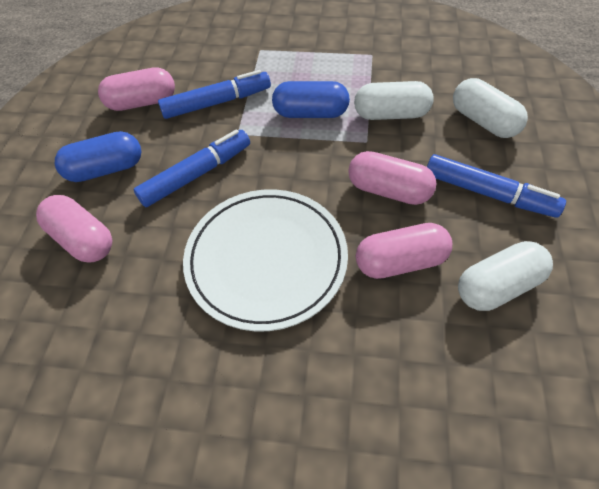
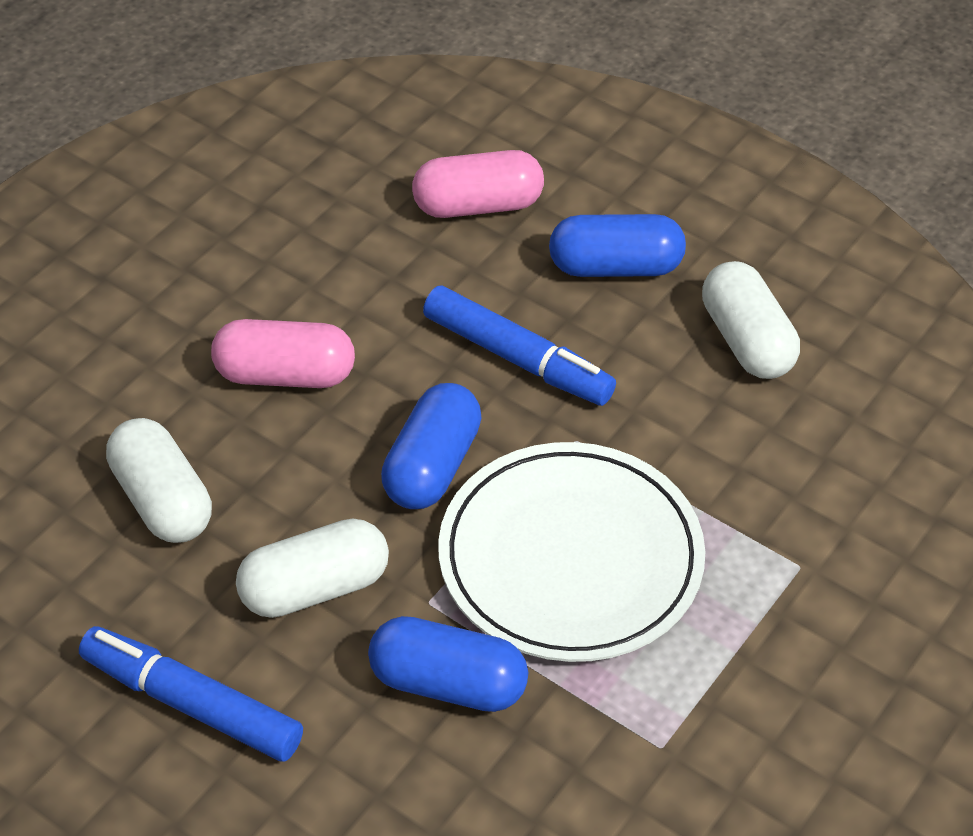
blue capsule: 2 -> 3
blue marker: 3 -> 2
pink capsule: 4 -> 2

